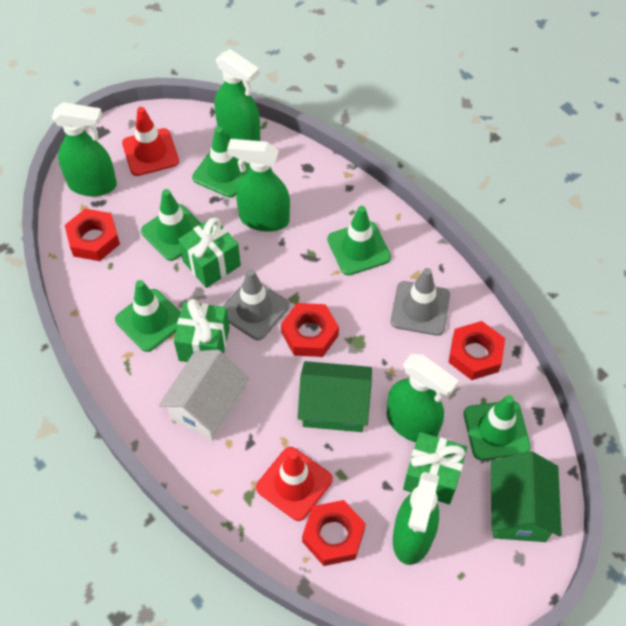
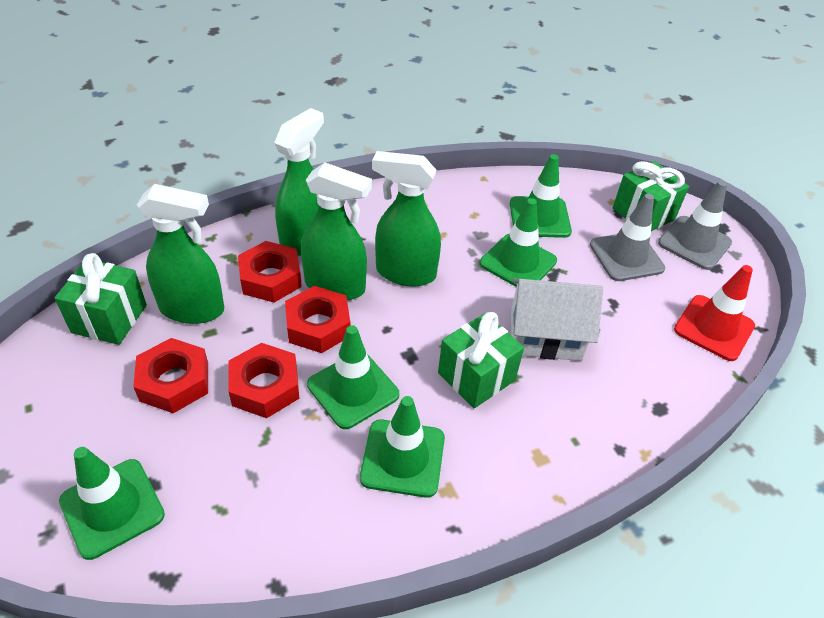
green house: 2 -> 0
green spray bottle: 5 -> 4
red traffic cone: 2 -> 1

